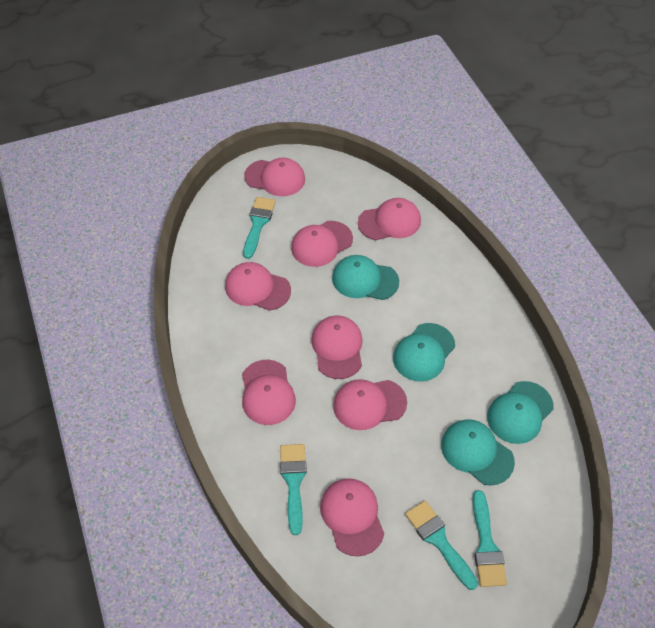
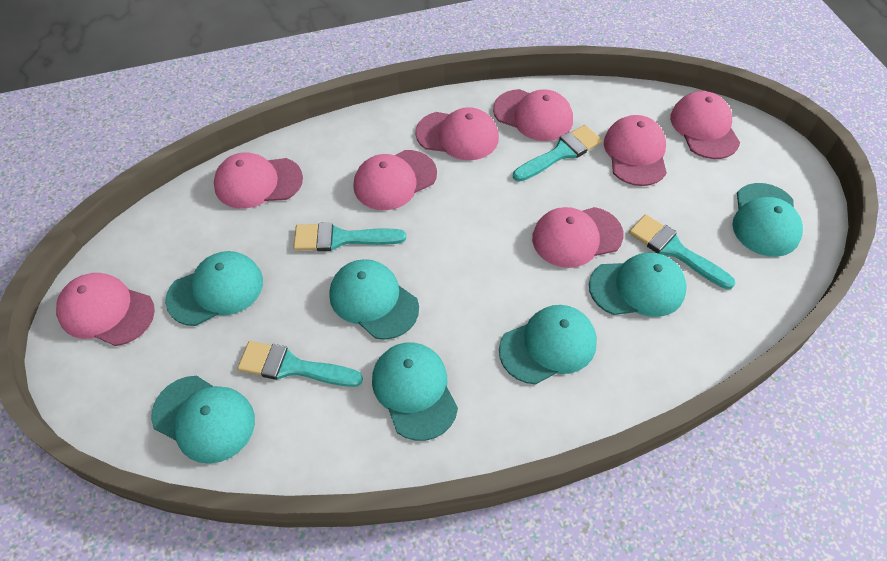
turquoise cap: 4 -> 7

